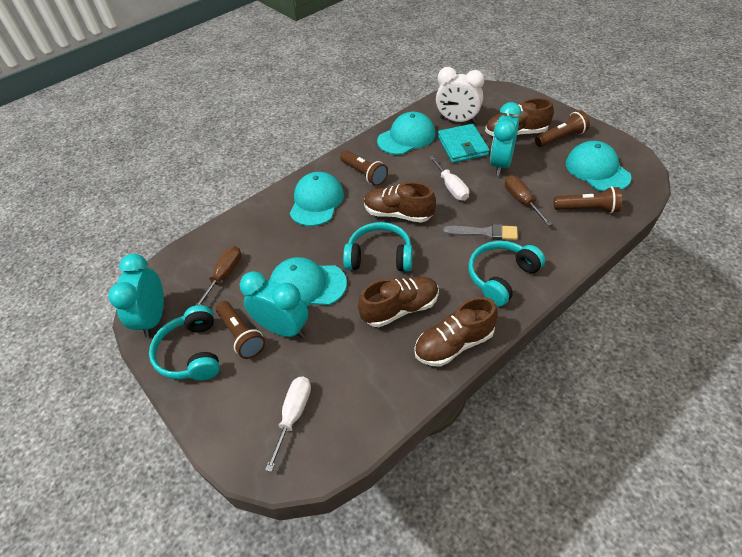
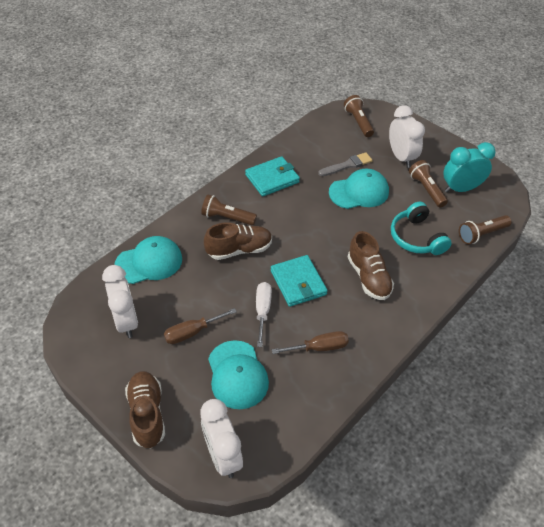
brown shoe: 4 -> 3
turquoise cap: 4 -> 3
turquoise clock: 3 -> 1
turquoise headphones: 3 -> 1
turquoise wallet: 1 -> 2
white clock: 1 -> 3
white screwdriver: 2 -> 1

